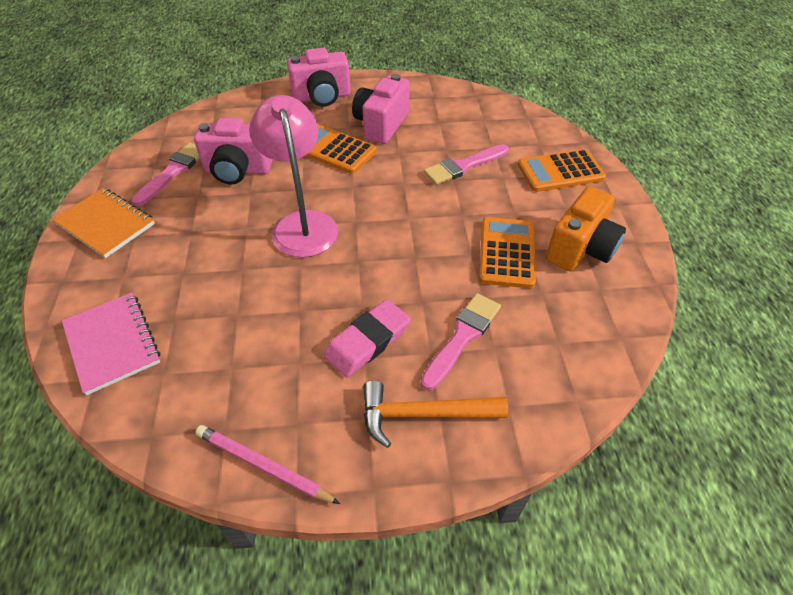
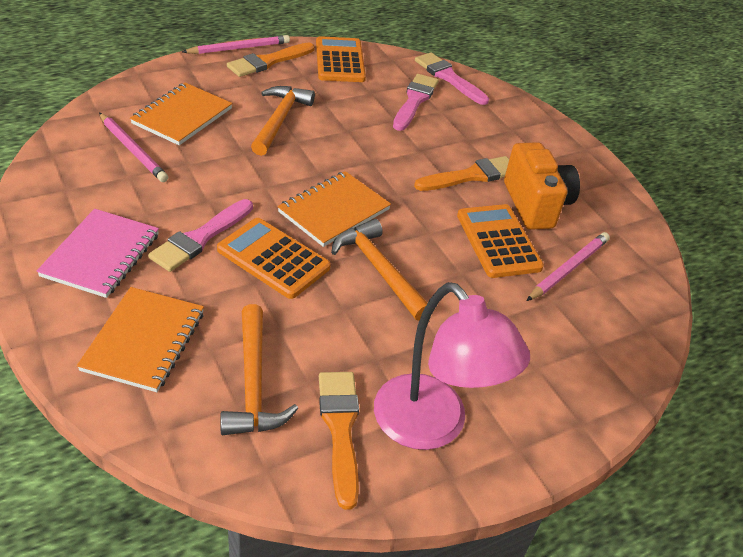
orange brush: 0 -> 3
orange hammer: 1 -> 3
orange notebook: 1 -> 3
pink camera: 3 -> 0
pink eraser: 1 -> 0
pink pencil: 1 -> 3

